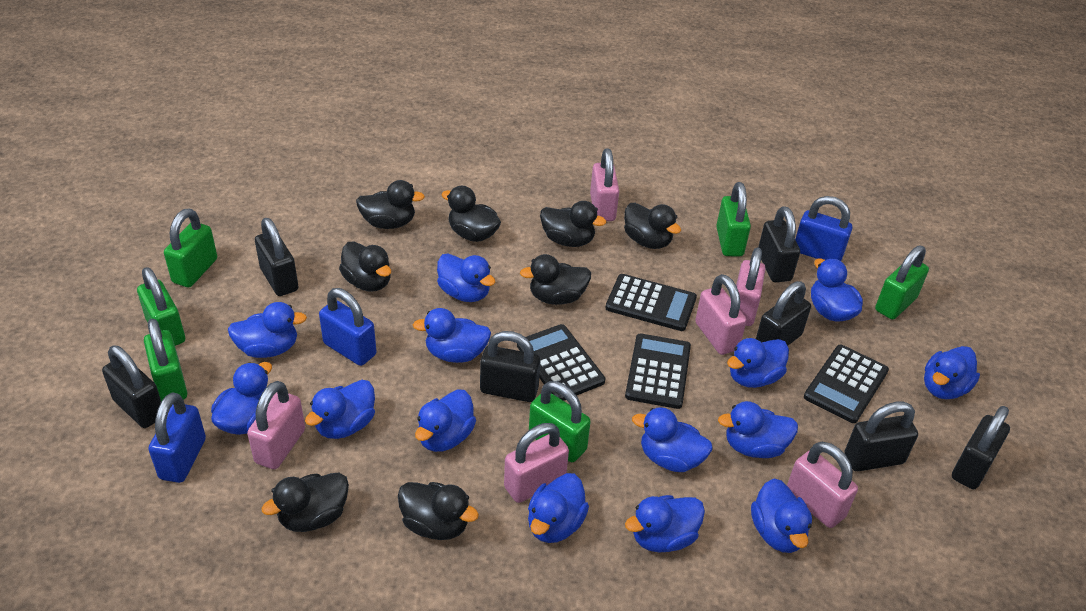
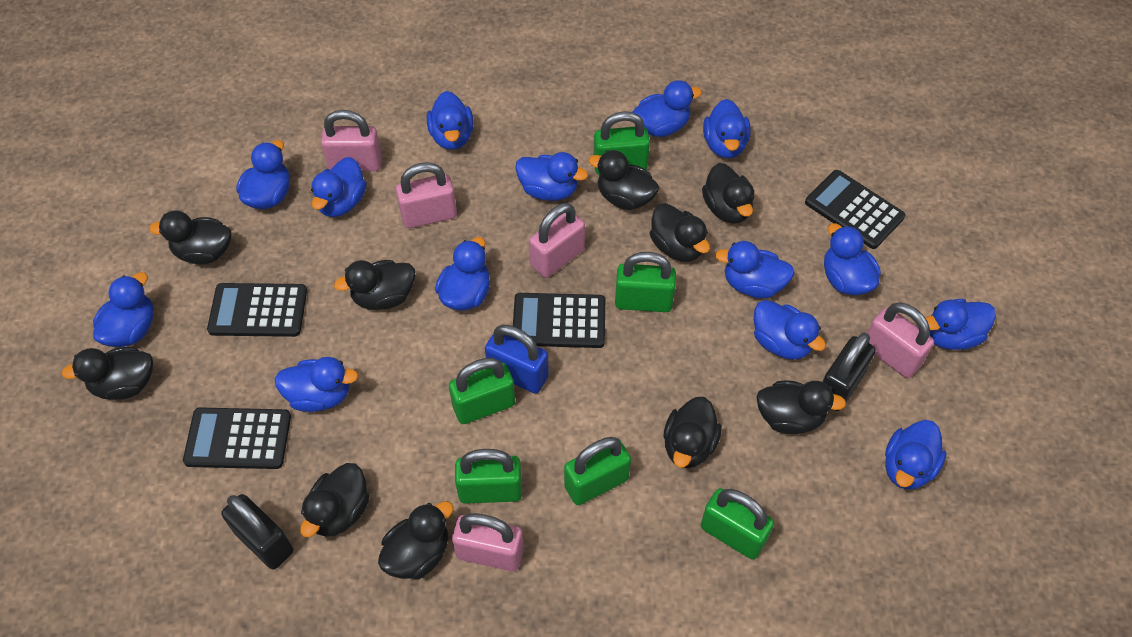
black duck: 8 -> 10
black padlock: 7 -> 2
blue padlock: 3 -> 1
pink padlock: 6 -> 5

